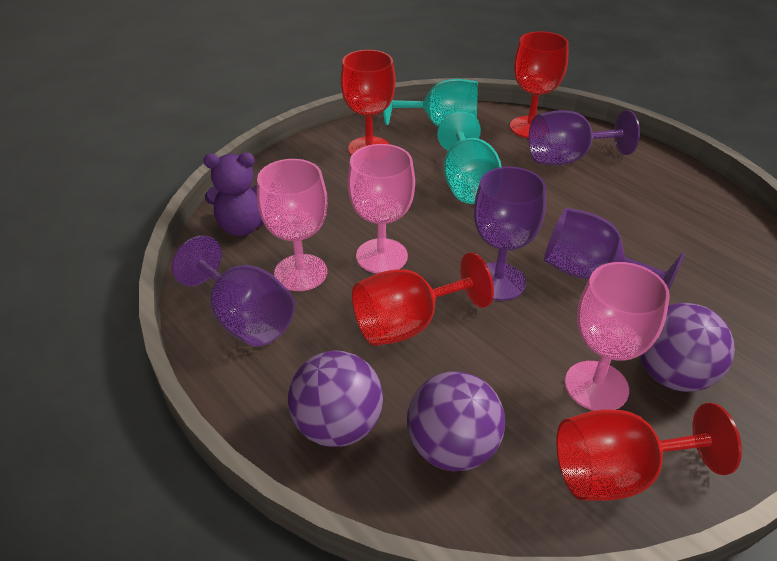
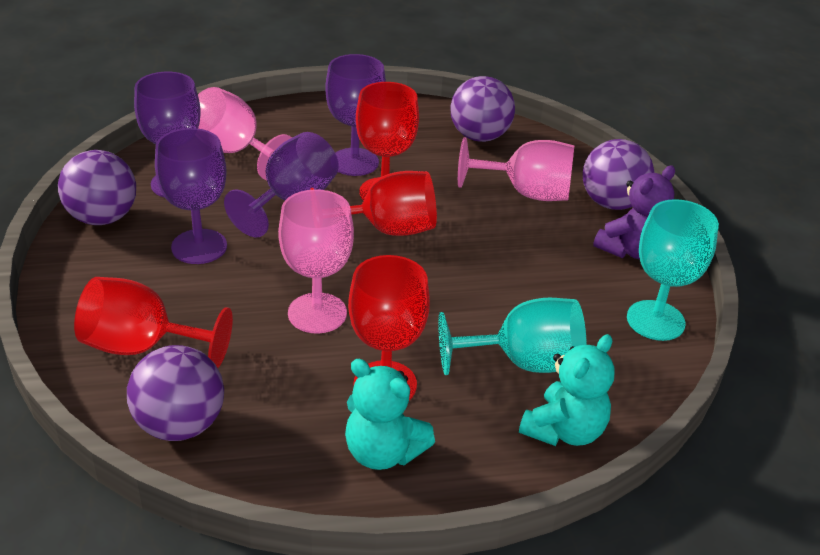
purple ball: 3 -> 4
turquoise teddy bear: 0 -> 2

